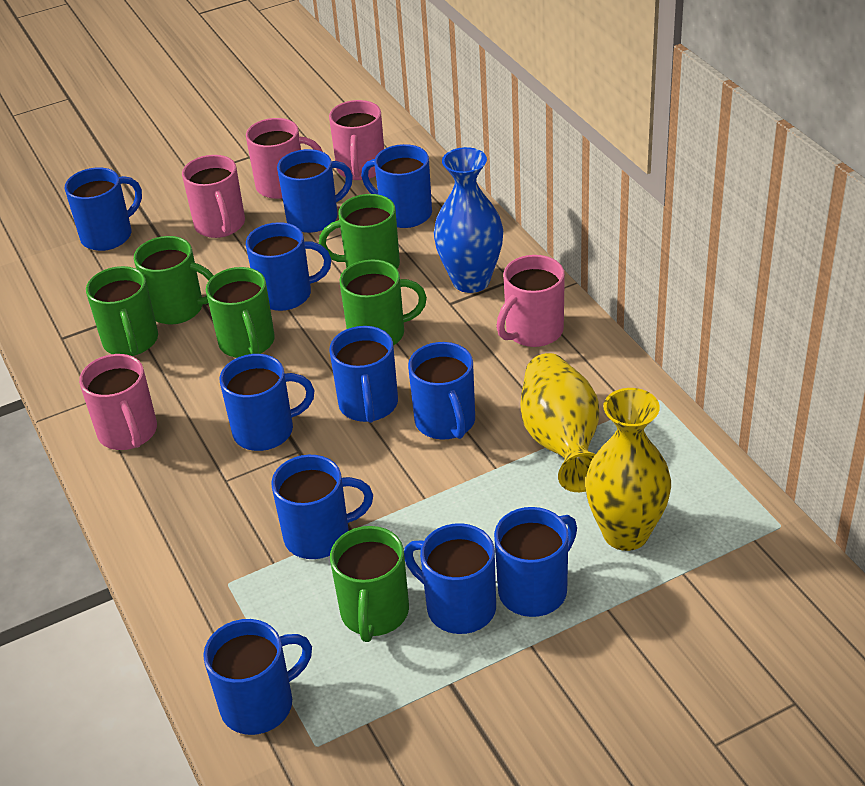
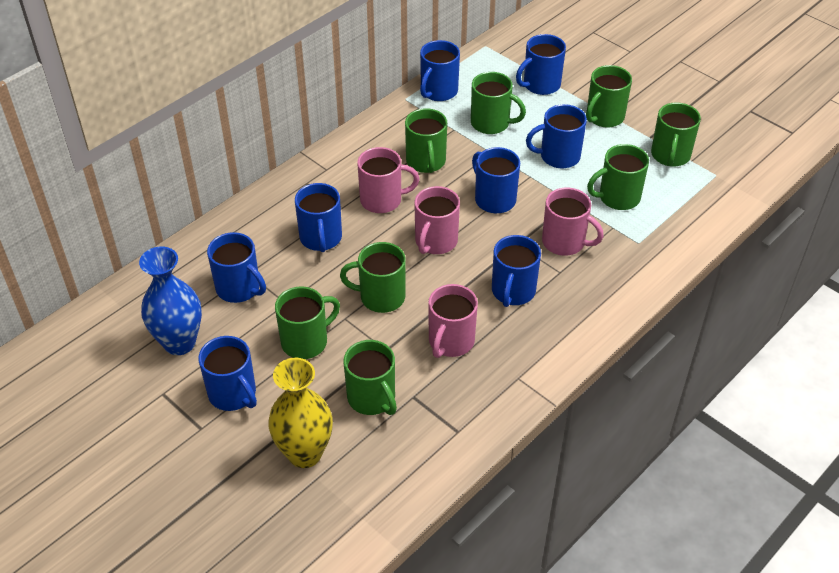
blue mug: 11 -> 8
green mug: 6 -> 8
pink mug: 5 -> 4
yellow vase: 2 -> 1

